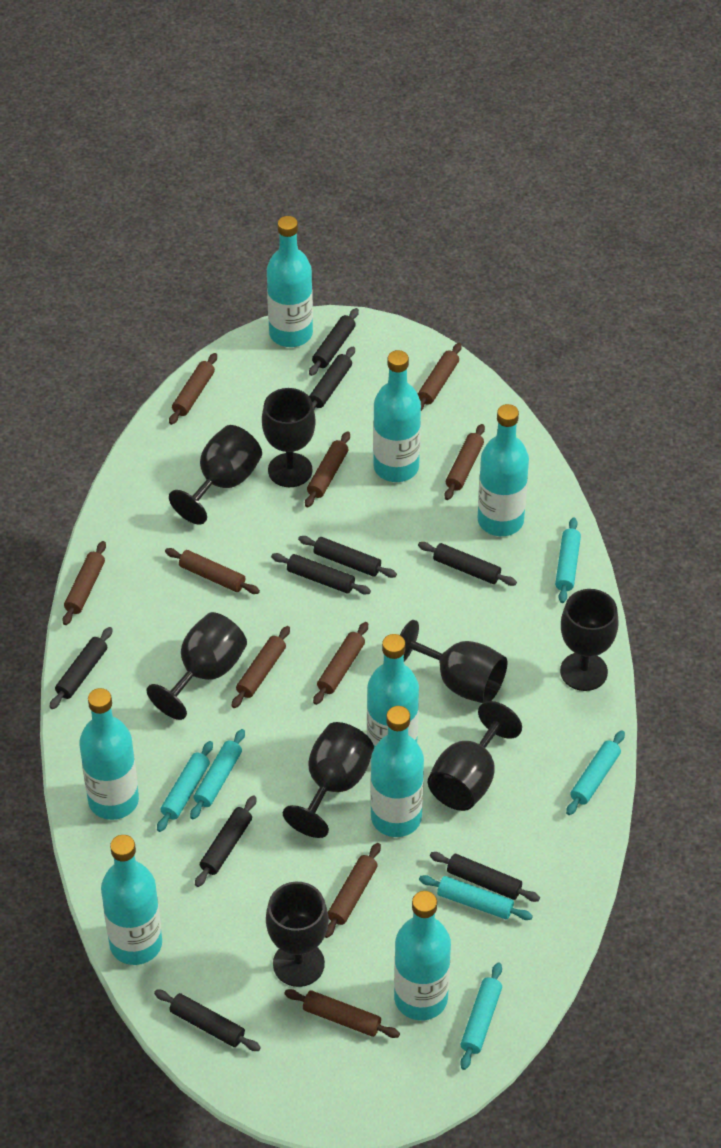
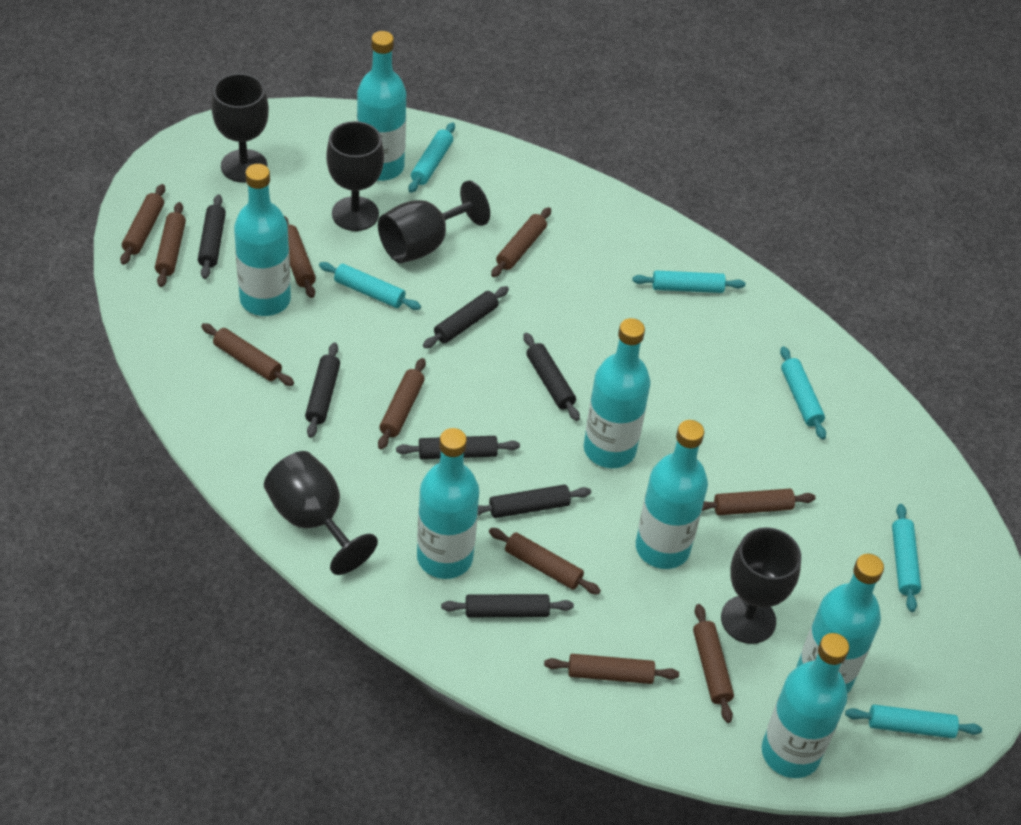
black goblet: 8 -> 5
black rolling pin: 9 -> 7
turquoise bottle: 8 -> 7

